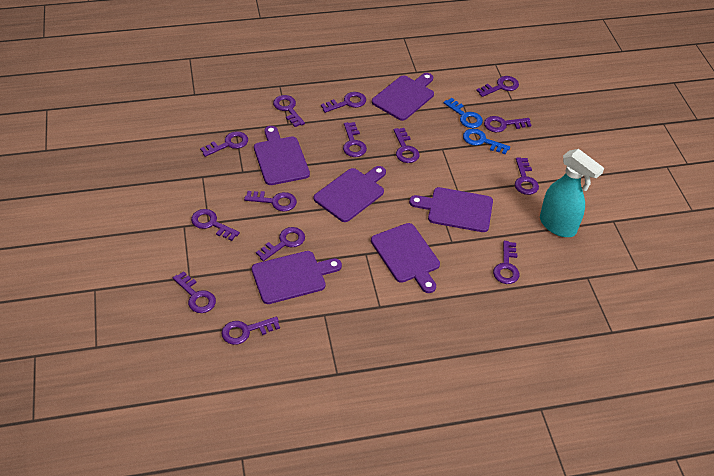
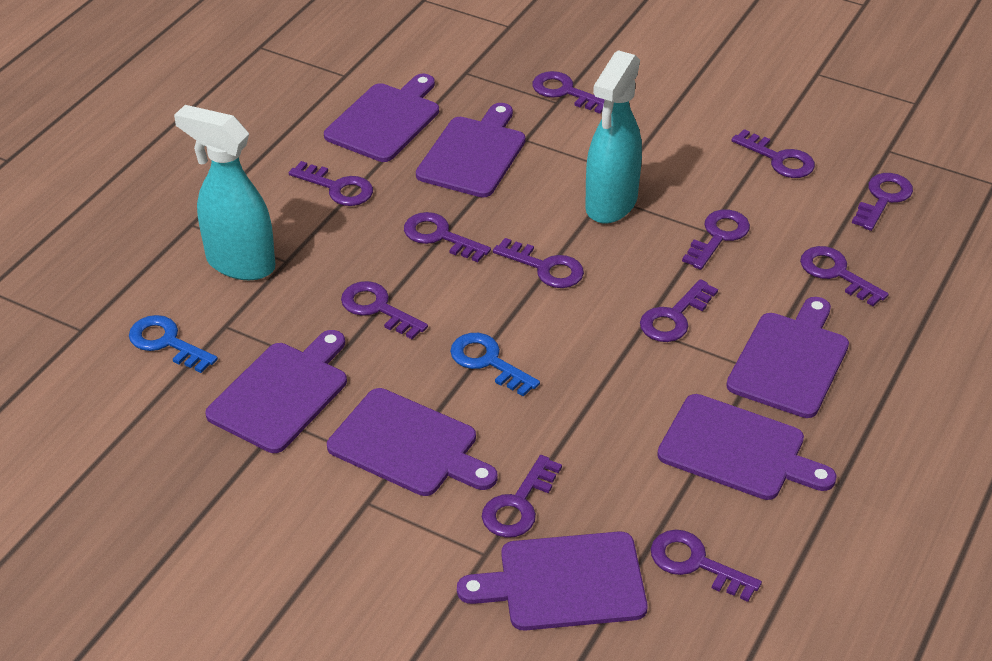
purple cutting board: 6 -> 7
purple key: 14 -> 12
turquoise spray bottle: 1 -> 2

